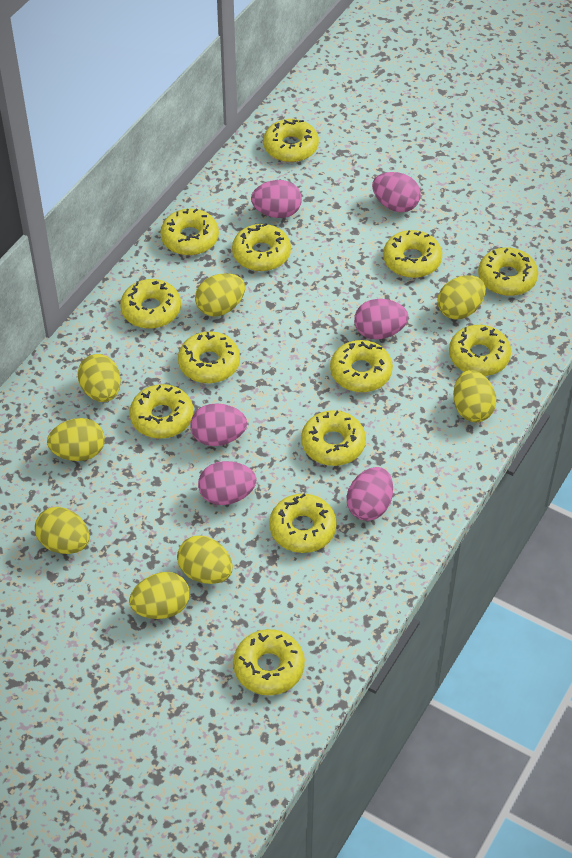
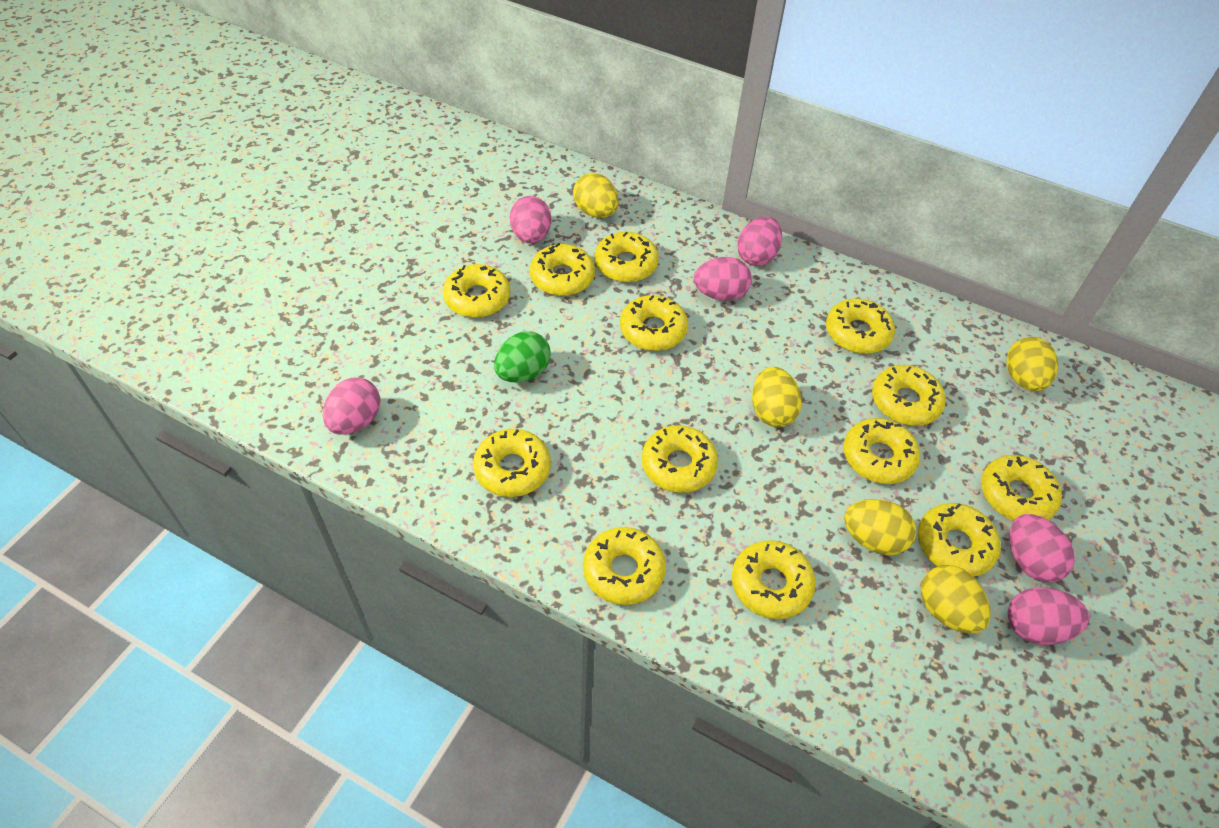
green egg: 0 -> 1
yellow egg: 8 -> 5

